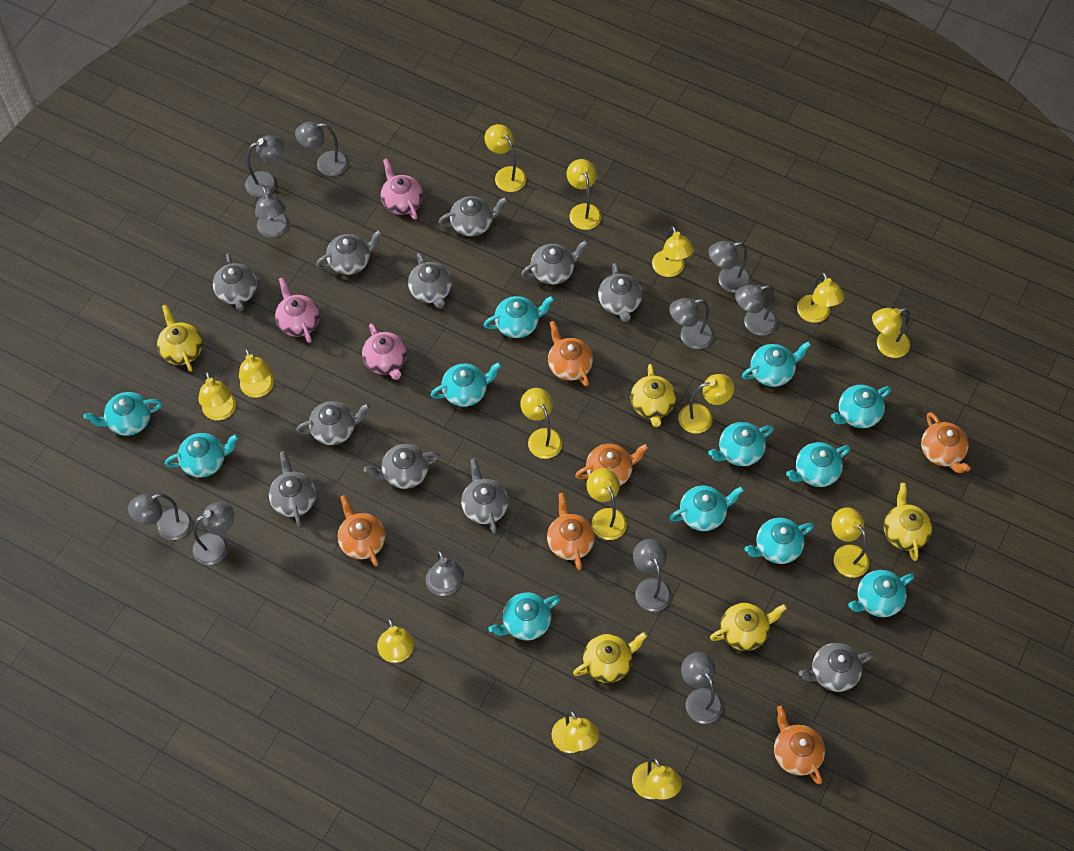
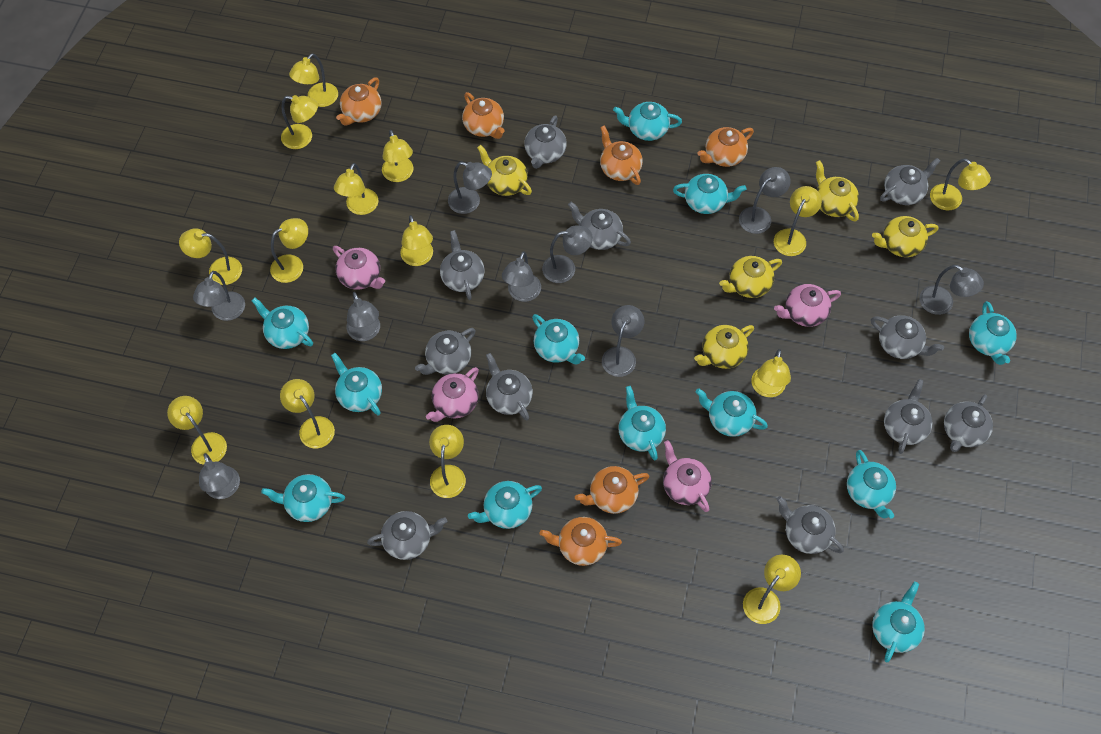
grey lamp: 11 -> 9
pink teapot: 3 -> 4

